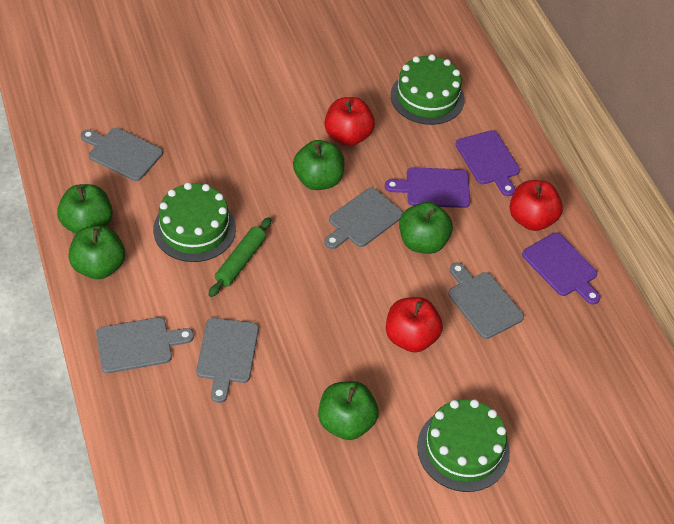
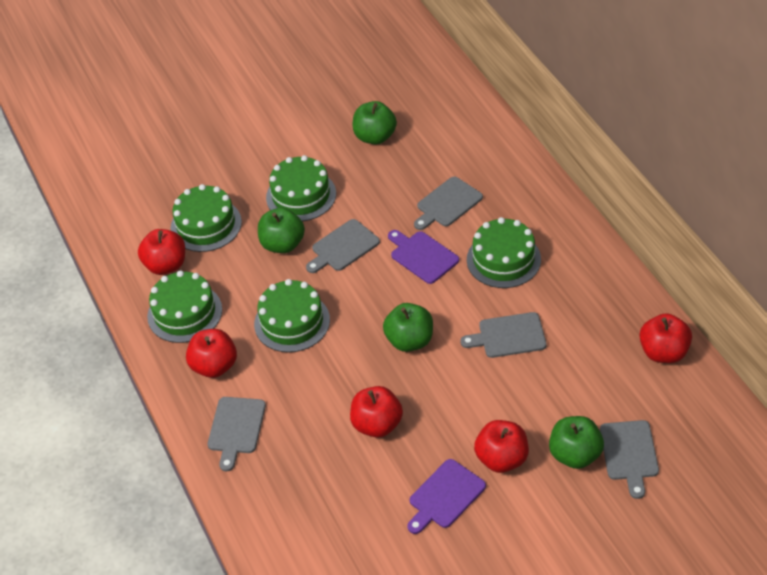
green apple: 5 -> 4
green cake: 3 -> 5
green rolling pin: 1 -> 0
purple cutting board: 3 -> 2
red apple: 3 -> 5

